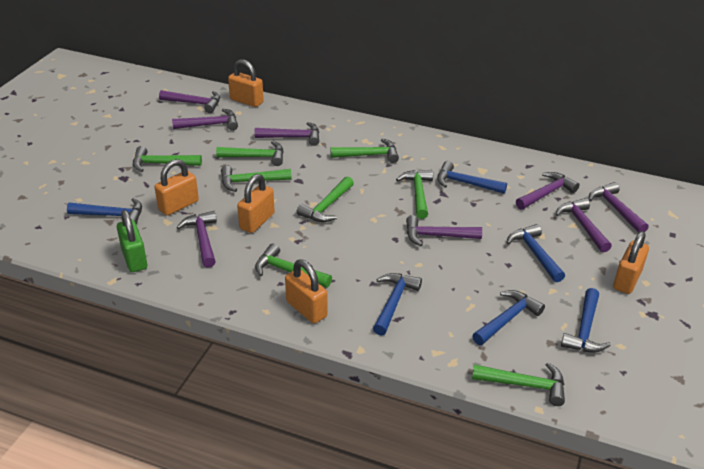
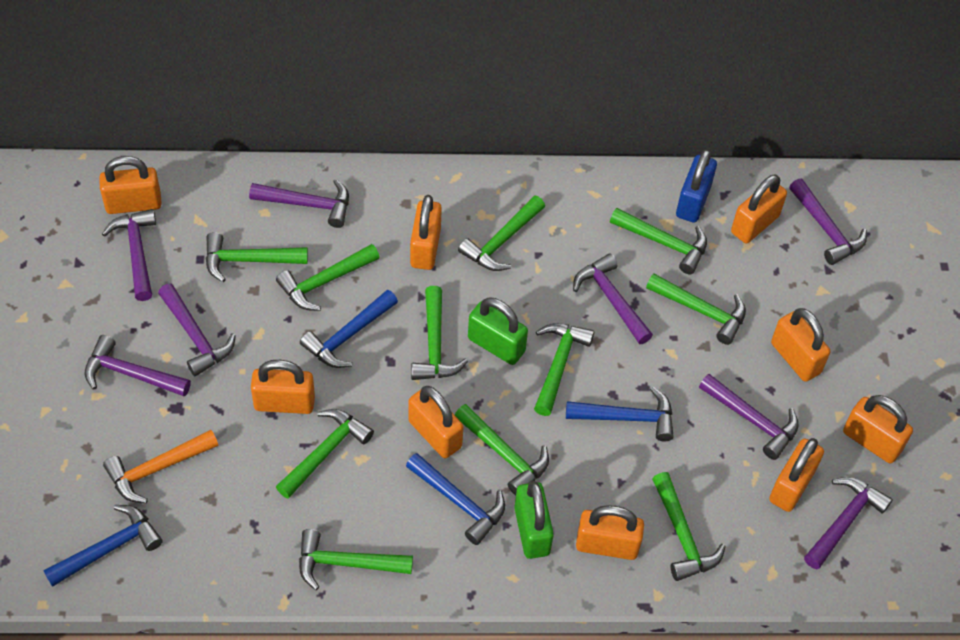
blue hammer: 6 -> 4
blue padlock: 0 -> 1
green hammer: 8 -> 11
green padlock: 1 -> 2
orange hammer: 0 -> 1
orange padlock: 5 -> 9

